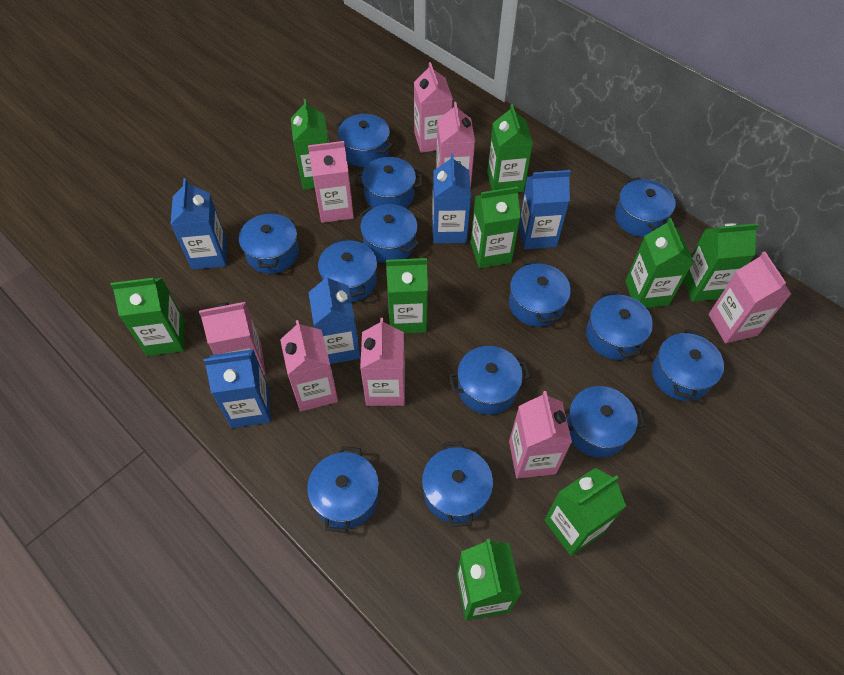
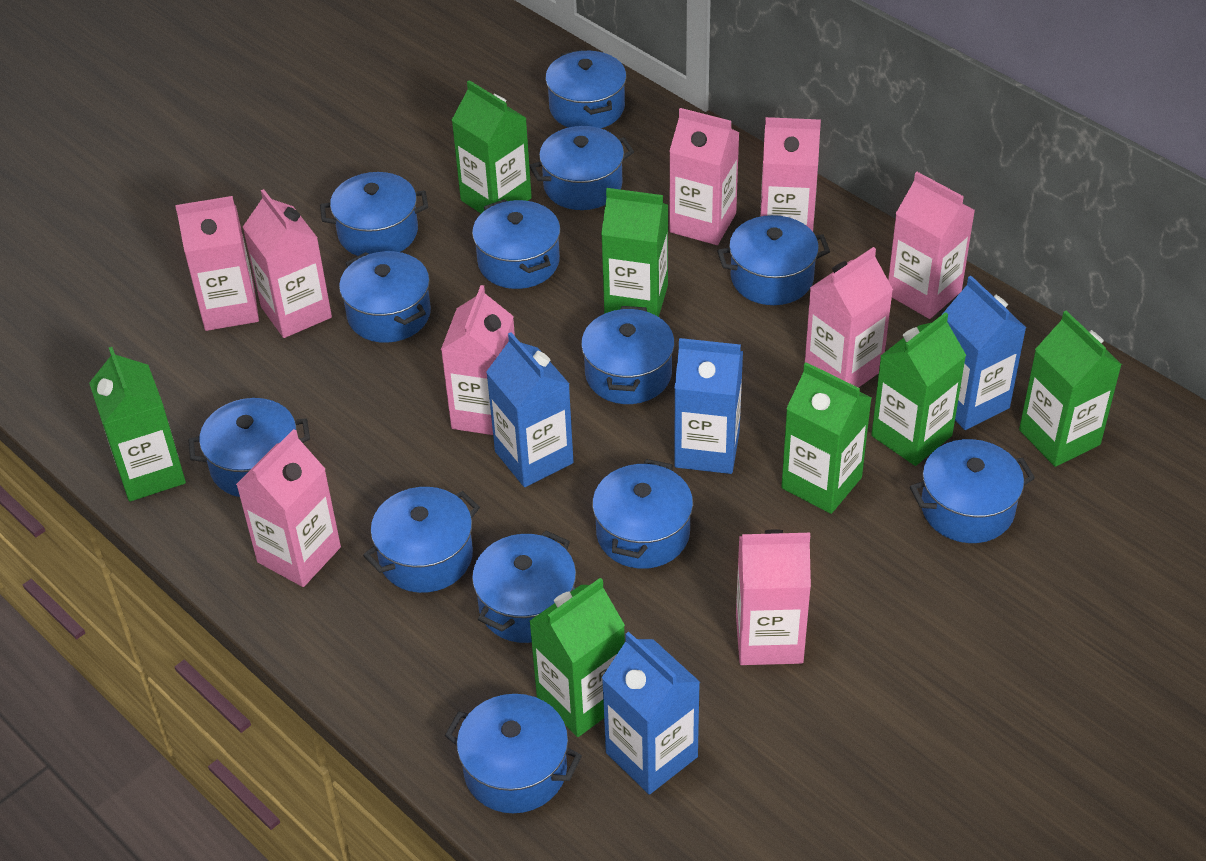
blue carton: 5 -> 4
green carton: 9 -> 7
pink carton: 8 -> 9

